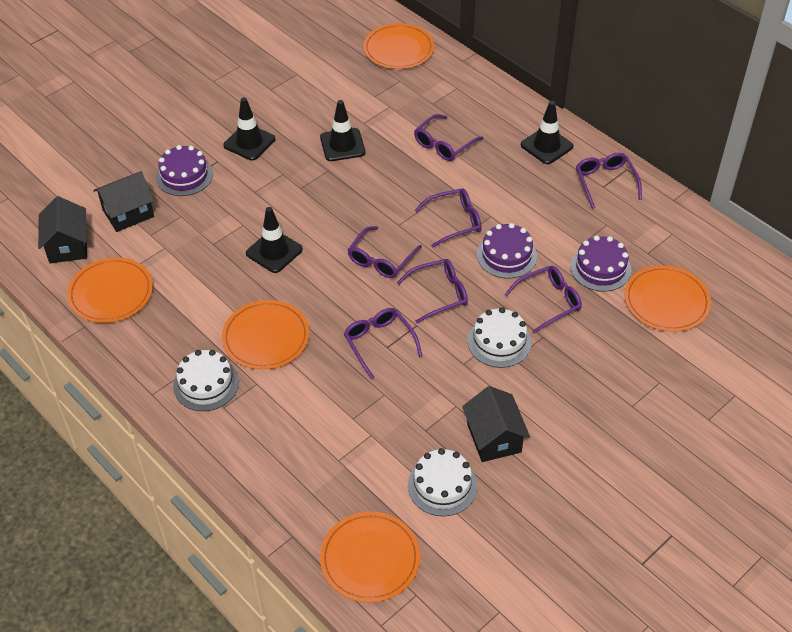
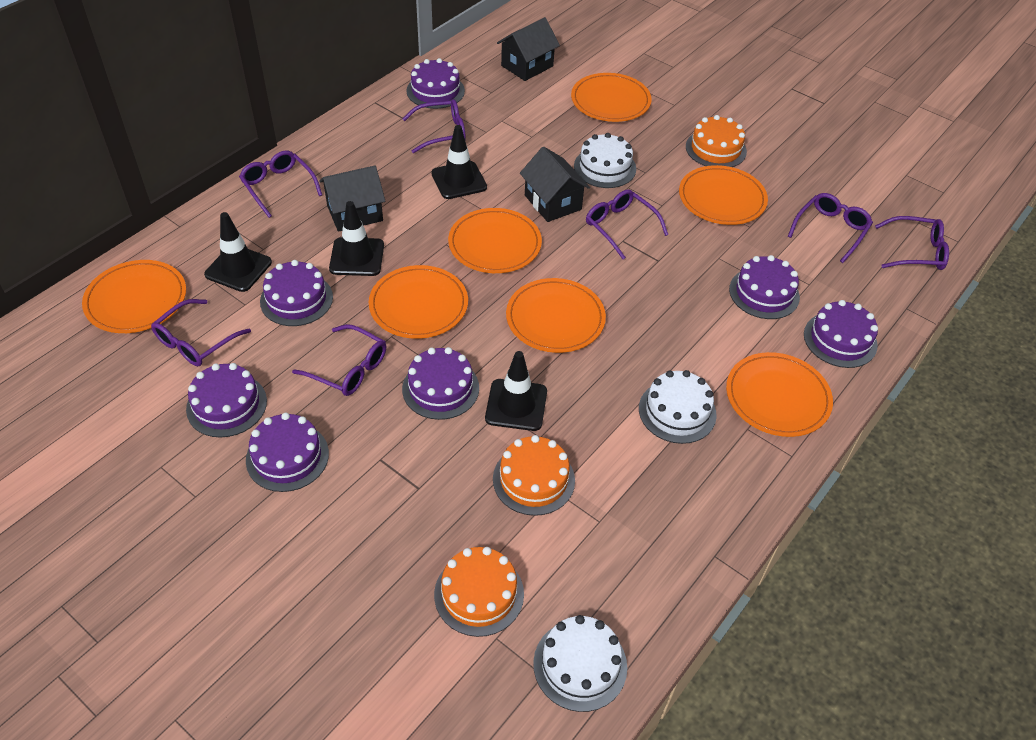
orange cake: 0 -> 3
orange plate: 5 -> 7
purple cake: 3 -> 7

